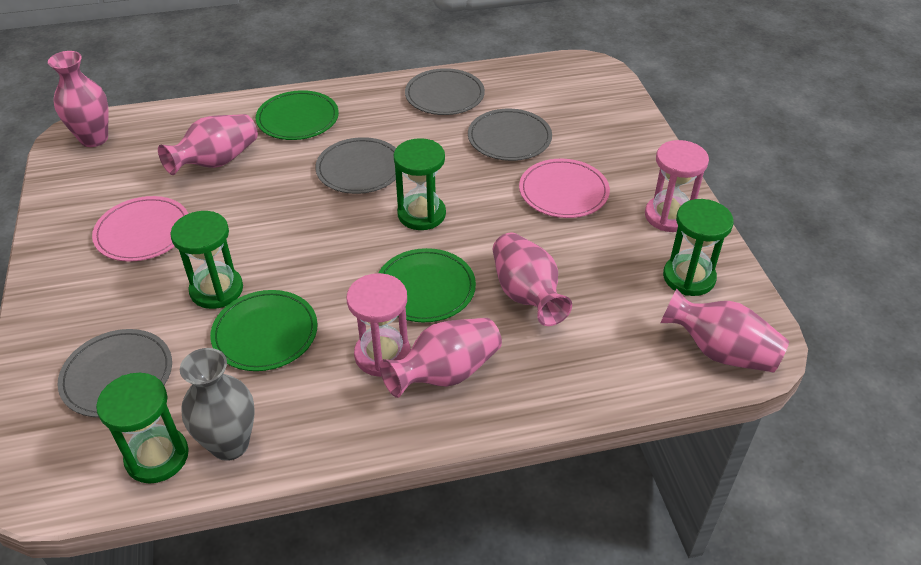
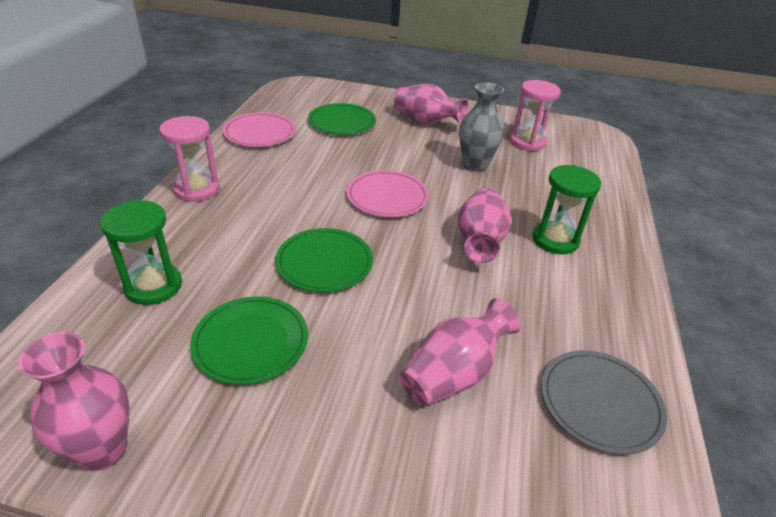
green hourglass: 4 -> 2
grey plate: 4 -> 1
pink vase: 5 -> 4

